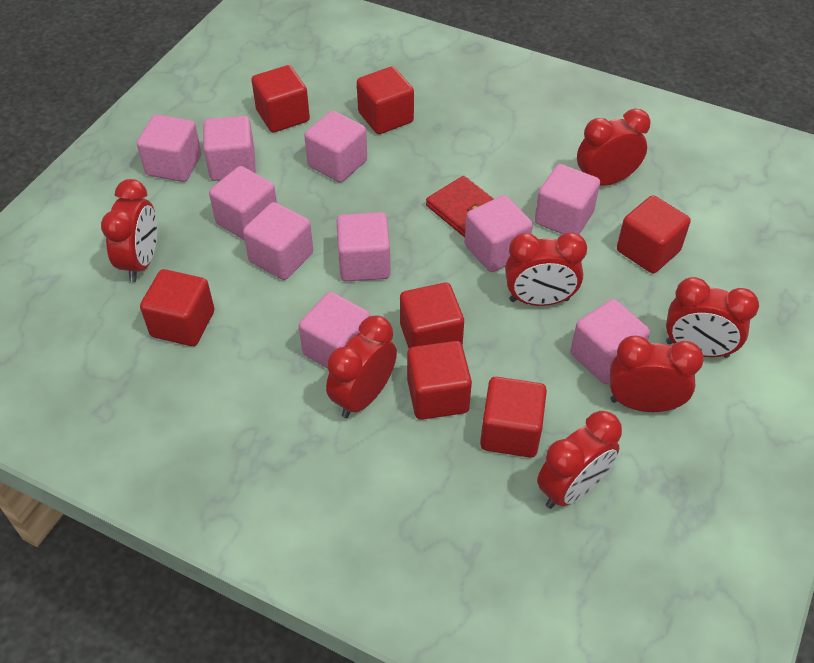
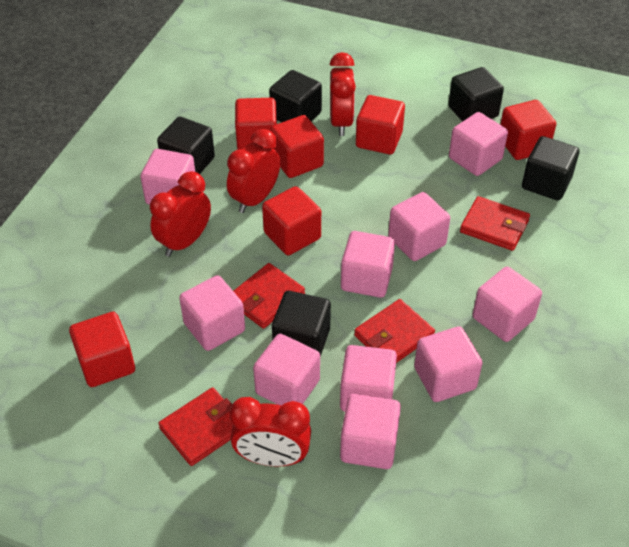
black cube: 0 -> 5
red clock: 7 -> 4
red cube: 7 -> 6
red wallet: 1 -> 4

